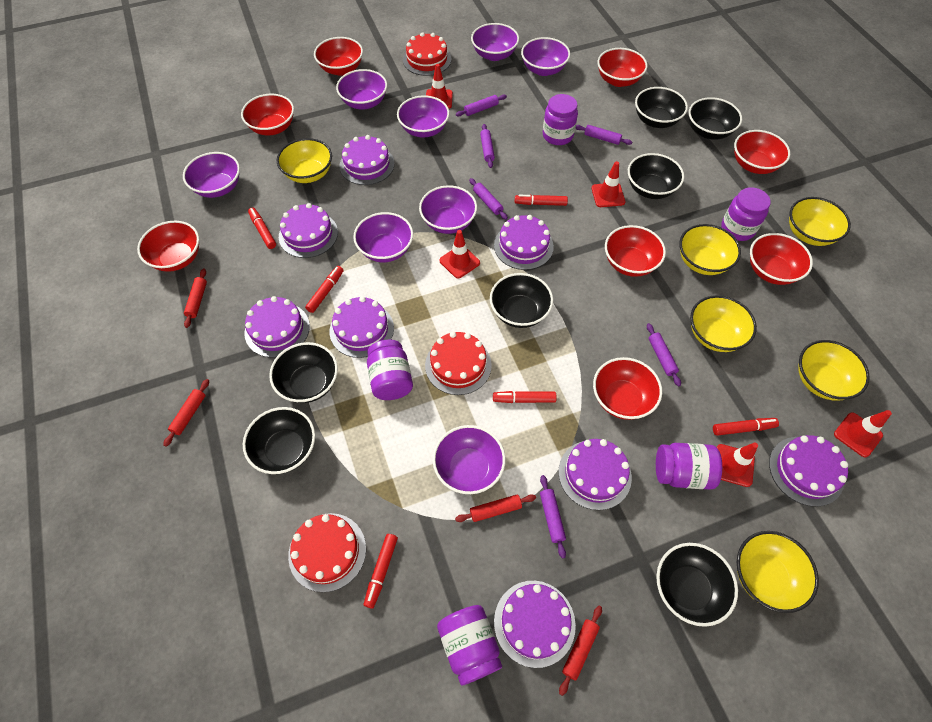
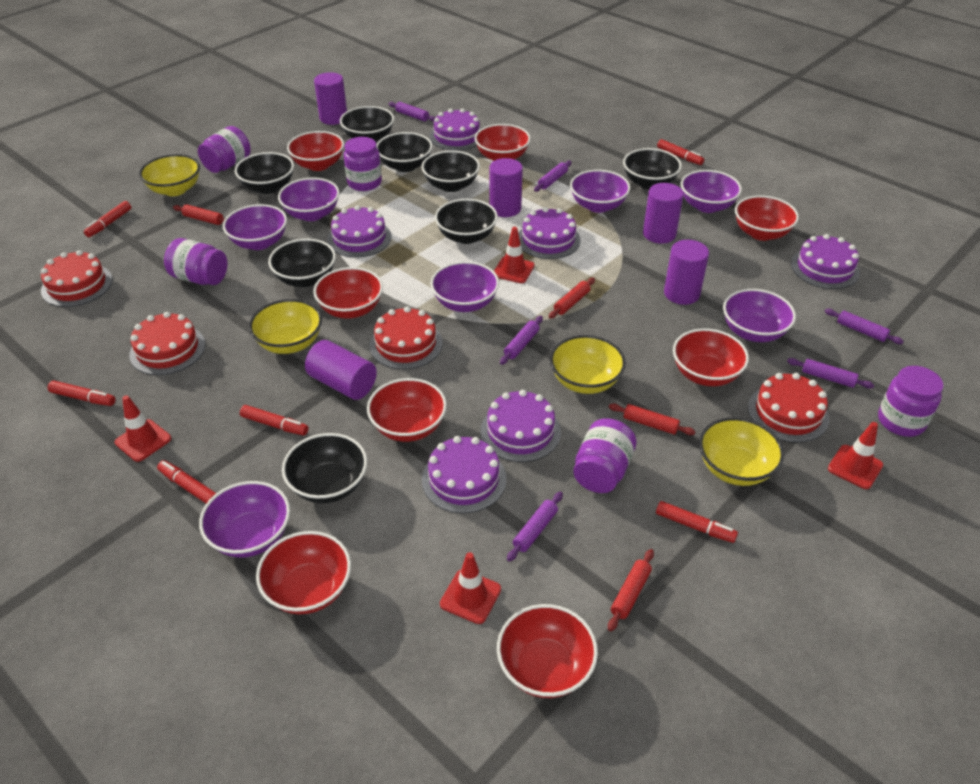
black bowl: 7 -> 8
purple bowl: 8 -> 7
purple cake: 8 -> 6
purple cylinder: 0 -> 5
red cake: 3 -> 4
red traffic cone: 5 -> 4
yellow bowl: 6 -> 4

